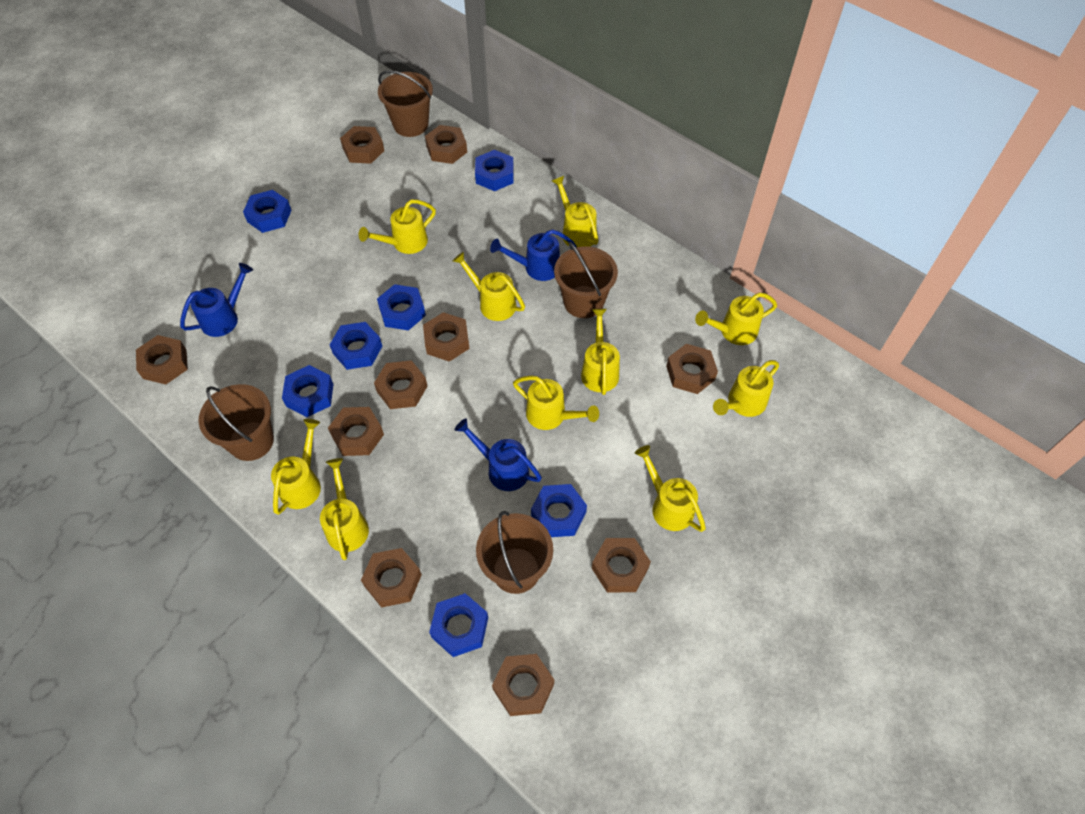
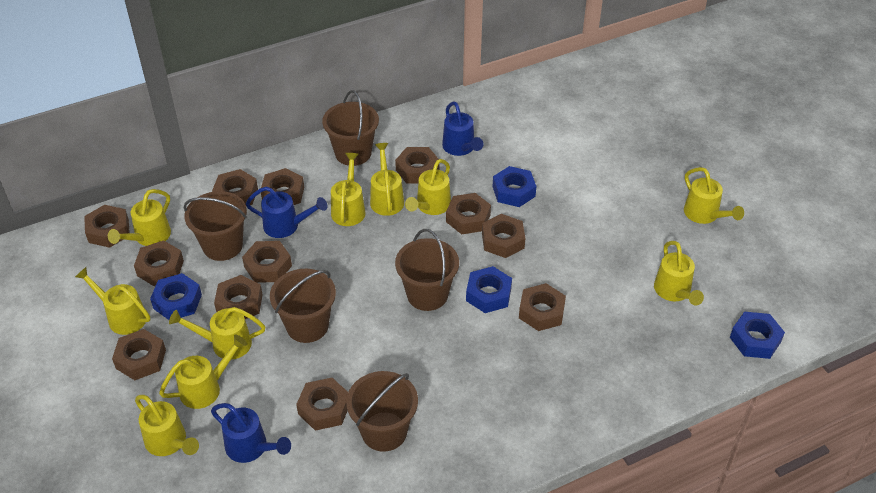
blue nut: 7 -> 4
brown bucket: 4 -> 5
brown nut: 10 -> 12

